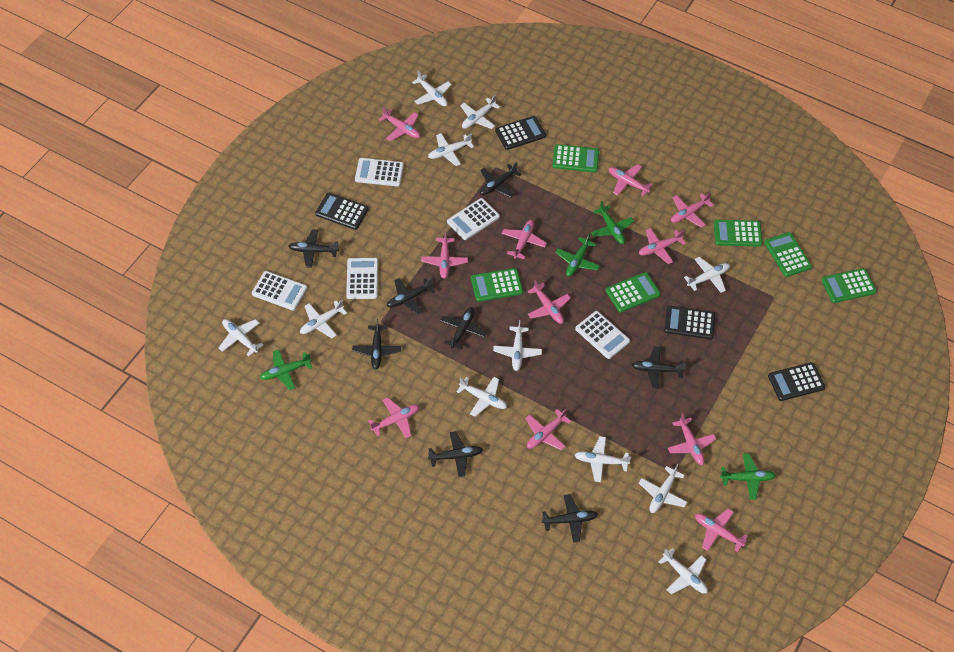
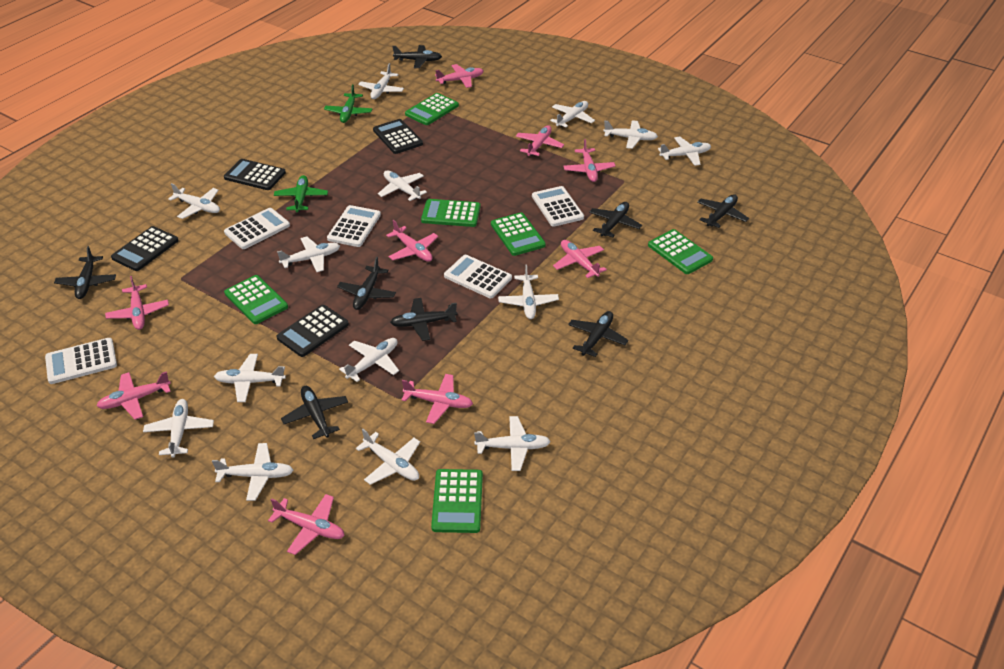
green plane: 4 -> 2
pink plane: 11 -> 9
white plane: 11 -> 14

